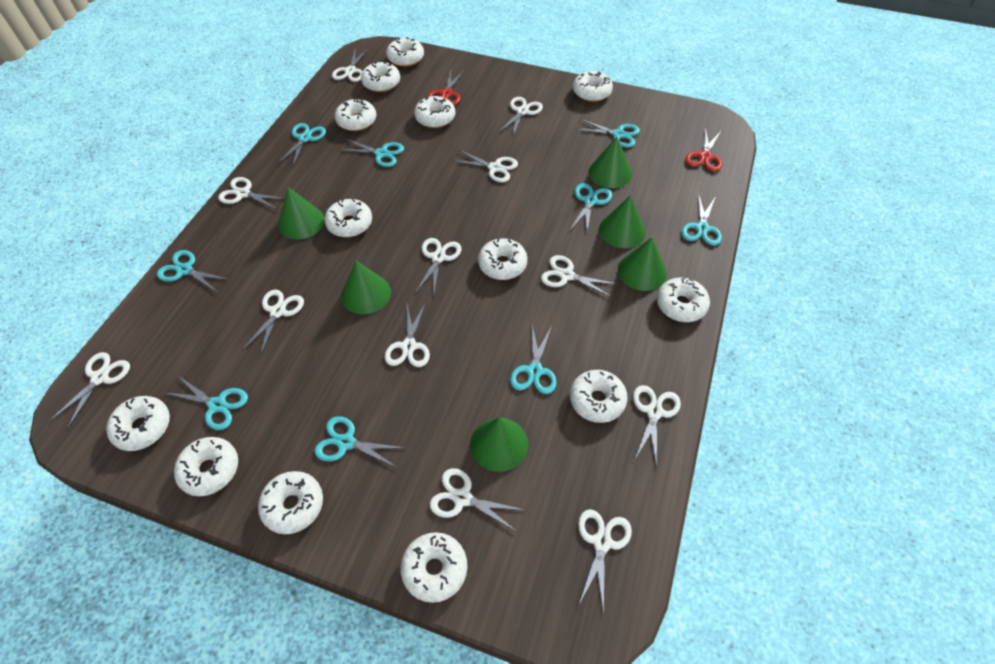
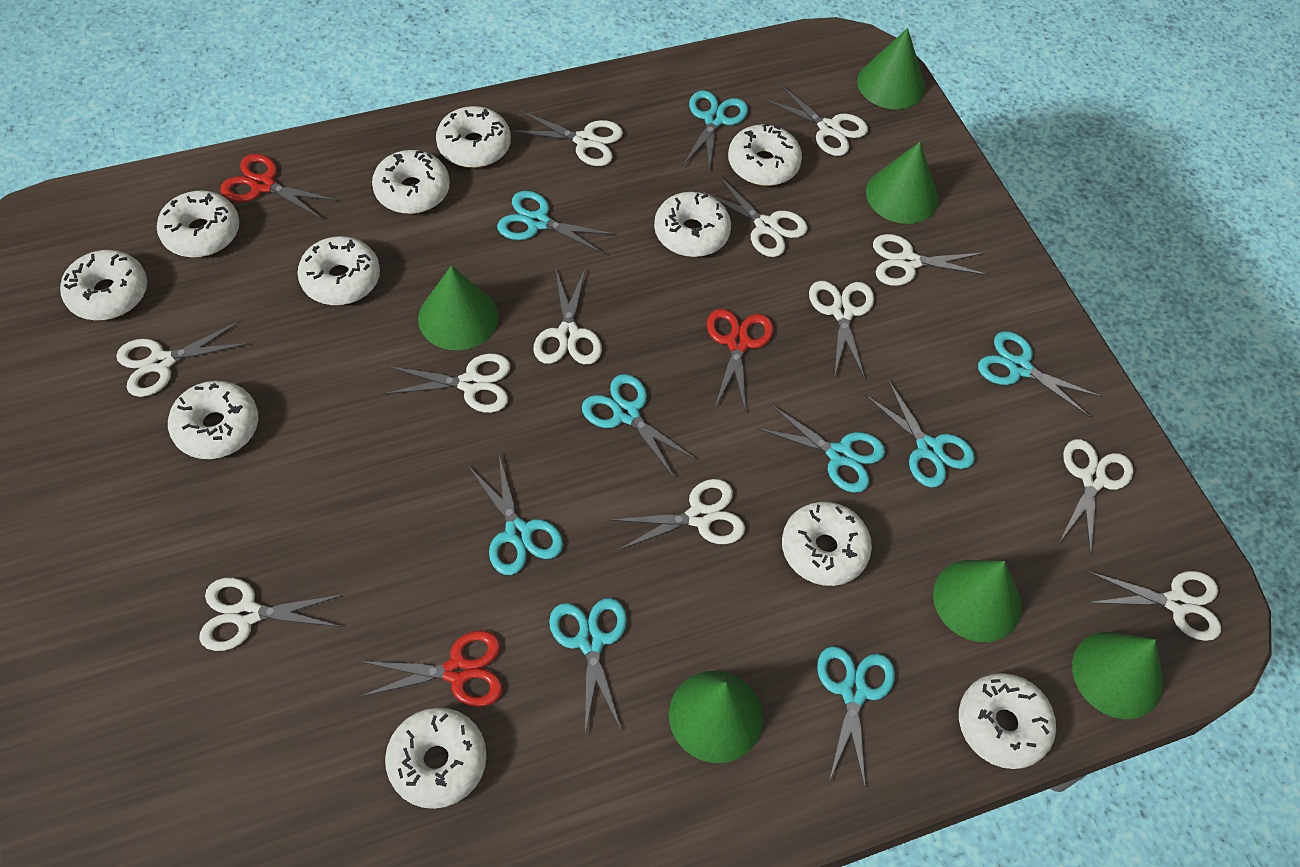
red scissors: 2 -> 3
white donut: 13 -> 11

